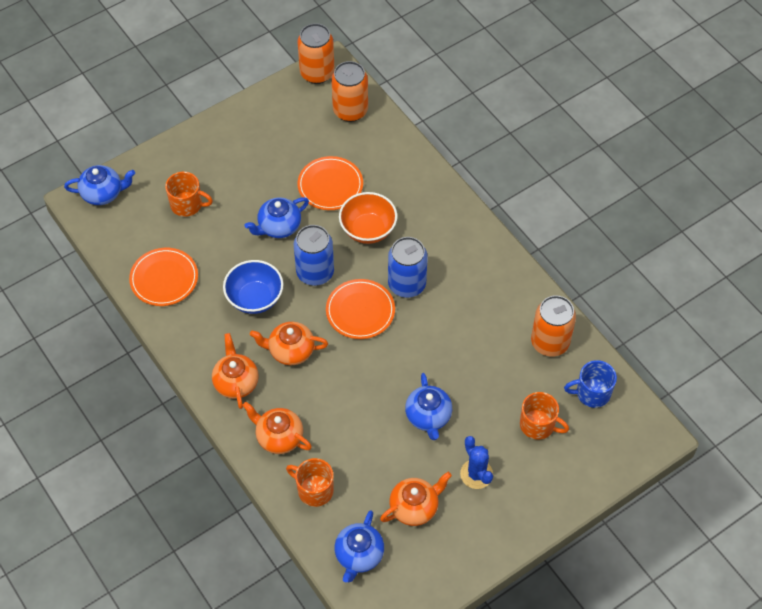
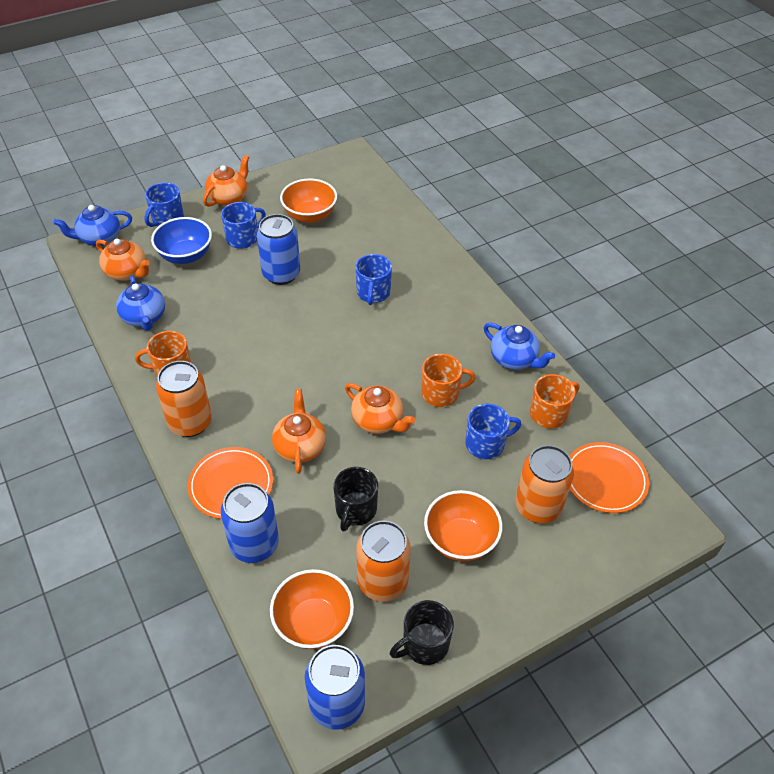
black mug: 0 -> 2
blue cactus: 1 -> 0
blue can: 2 -> 3
blue mug: 1 -> 4
blue teapot: 4 -> 3
orange bowl: 1 -> 3
orange plate: 3 -> 2

